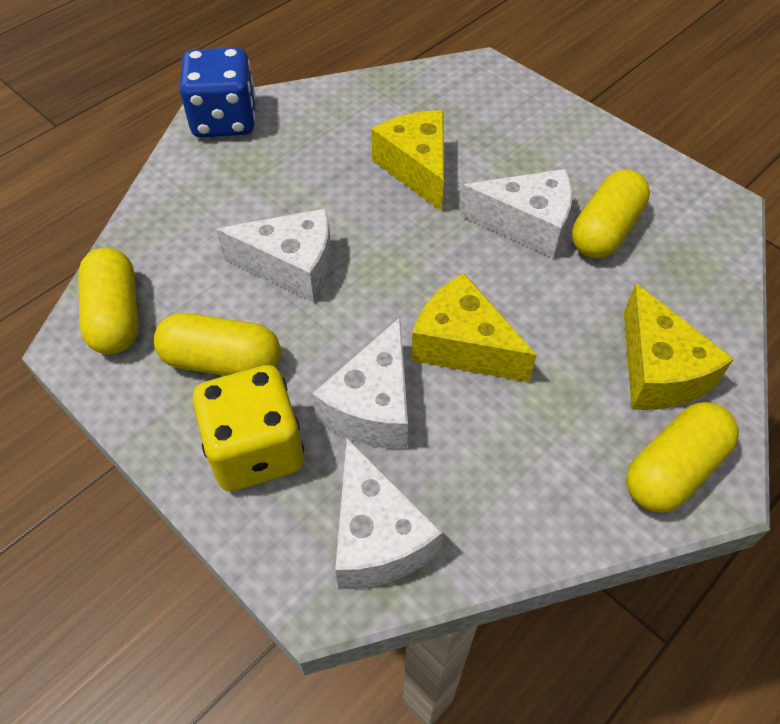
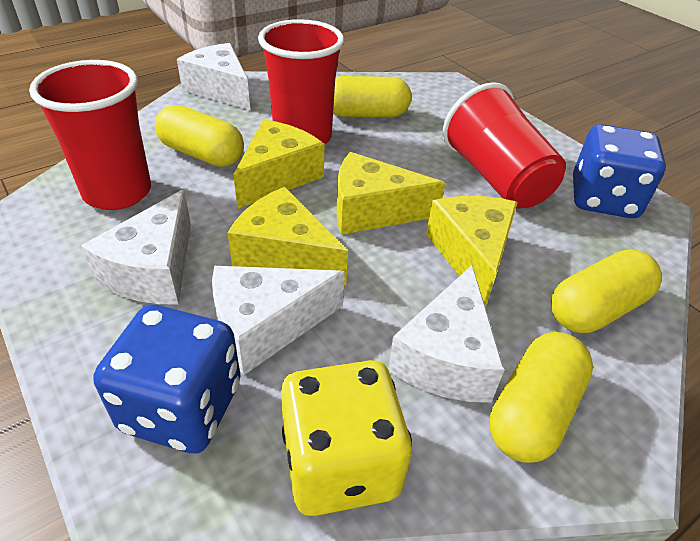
blue dice: 1 -> 2
red cup: 0 -> 3
yellow cheese: 3 -> 4

